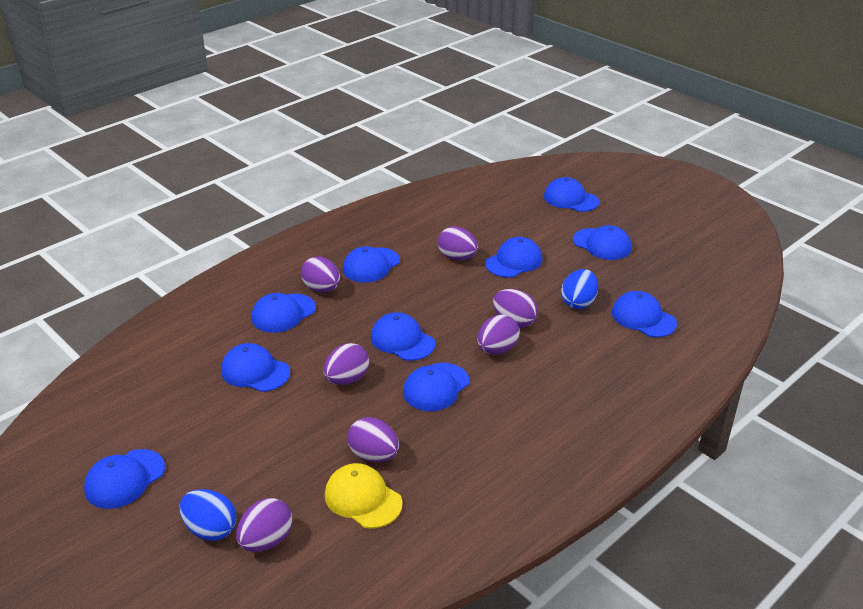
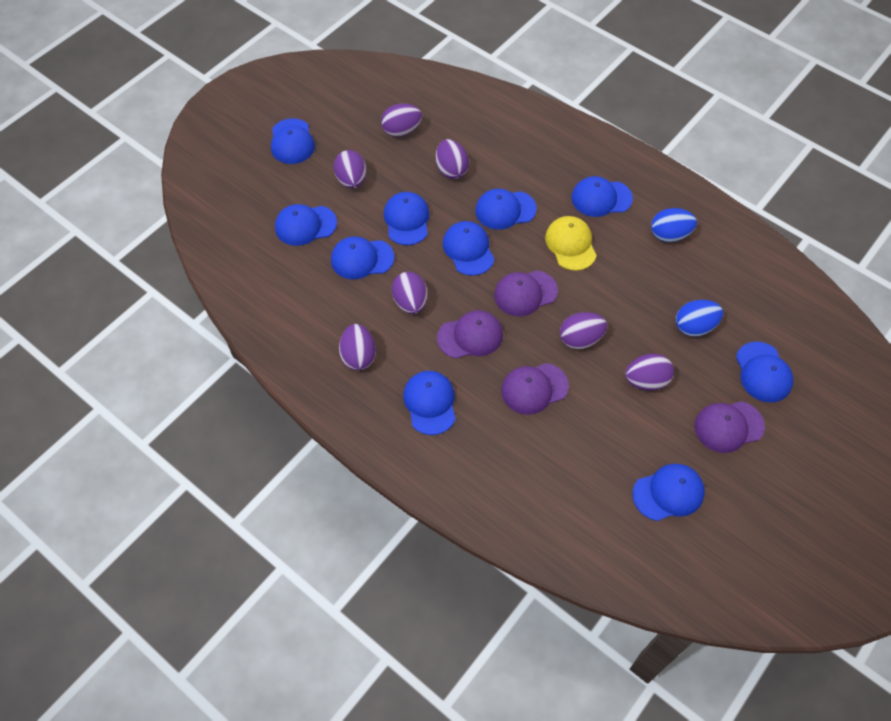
purple cap: 0 -> 4

